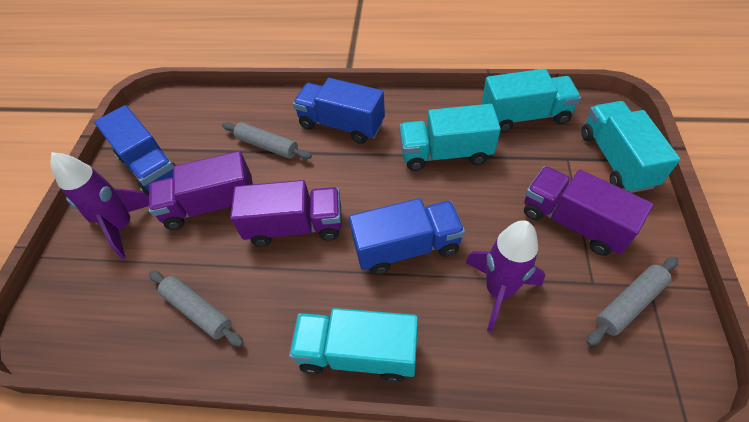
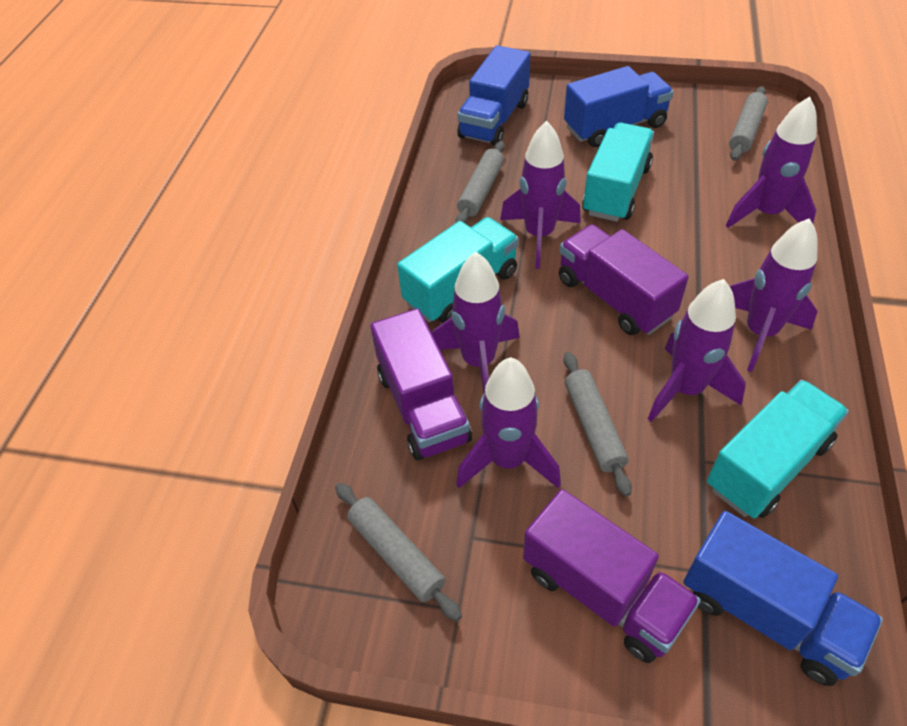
grey rolling pin: 3 -> 4
purple rocket: 2 -> 6
turquoise truck: 4 -> 3

